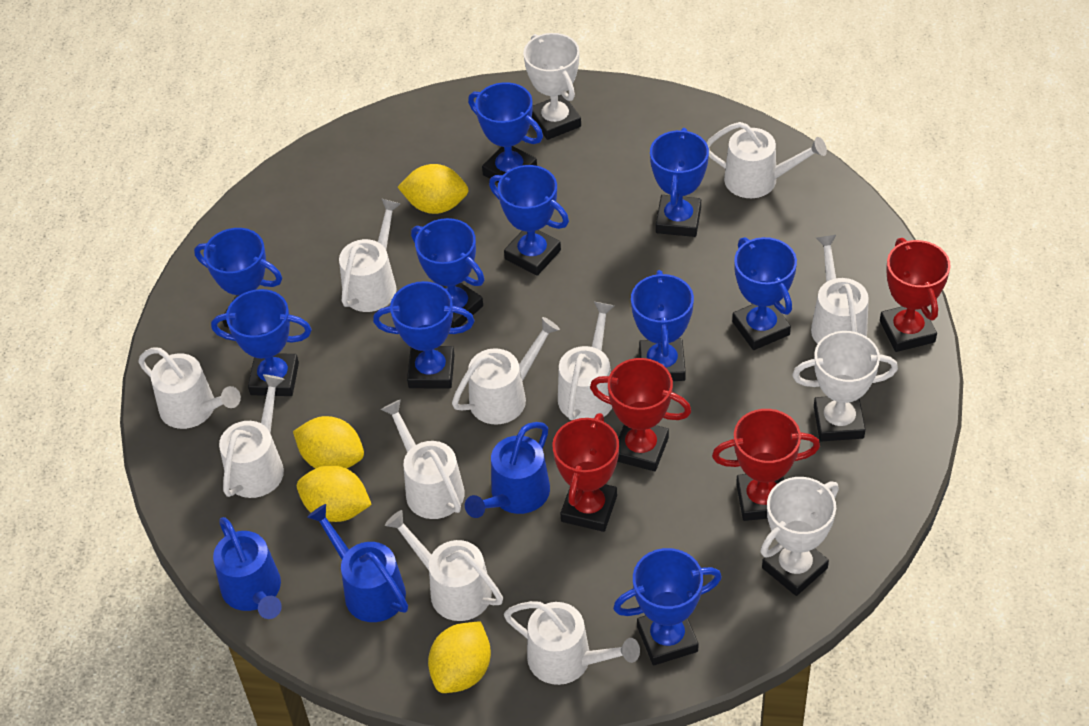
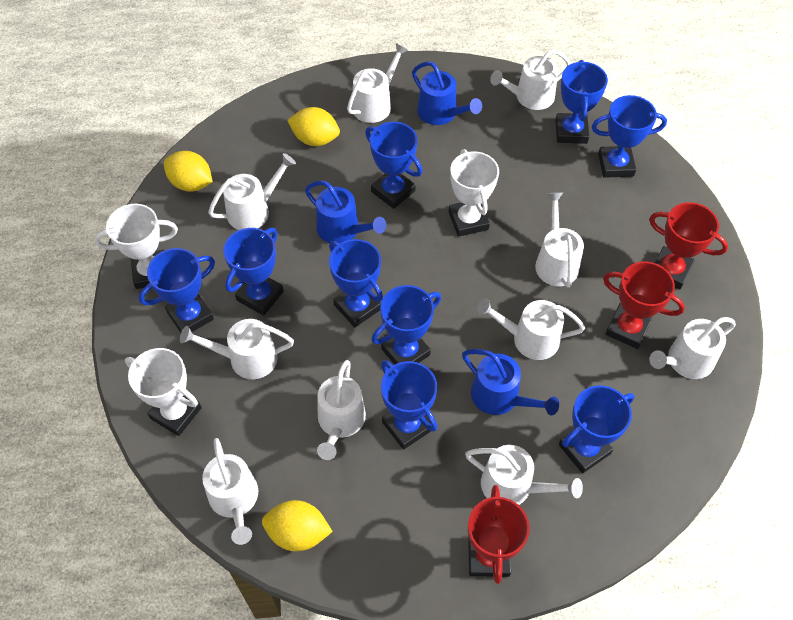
blue trophy: 10 -> 9
red trophy: 4 -> 3
yellow lemon: 4 -> 3

